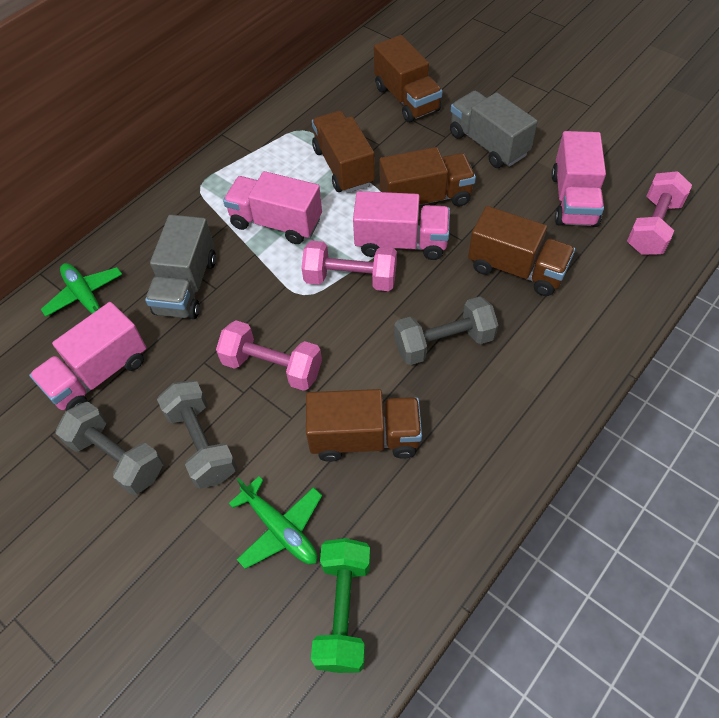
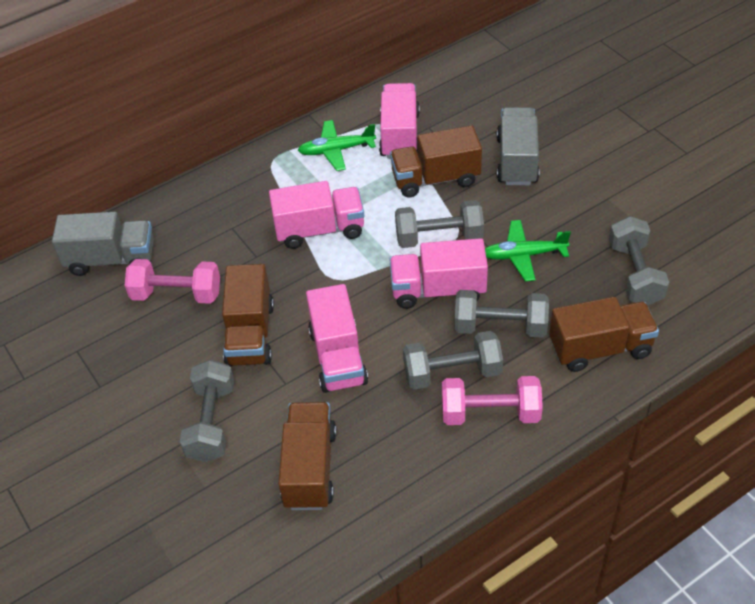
brown truck: 5 -> 4
green dumbbell: 1 -> 0
grey dumbbell: 3 -> 5
pink dumbbell: 3 -> 2

